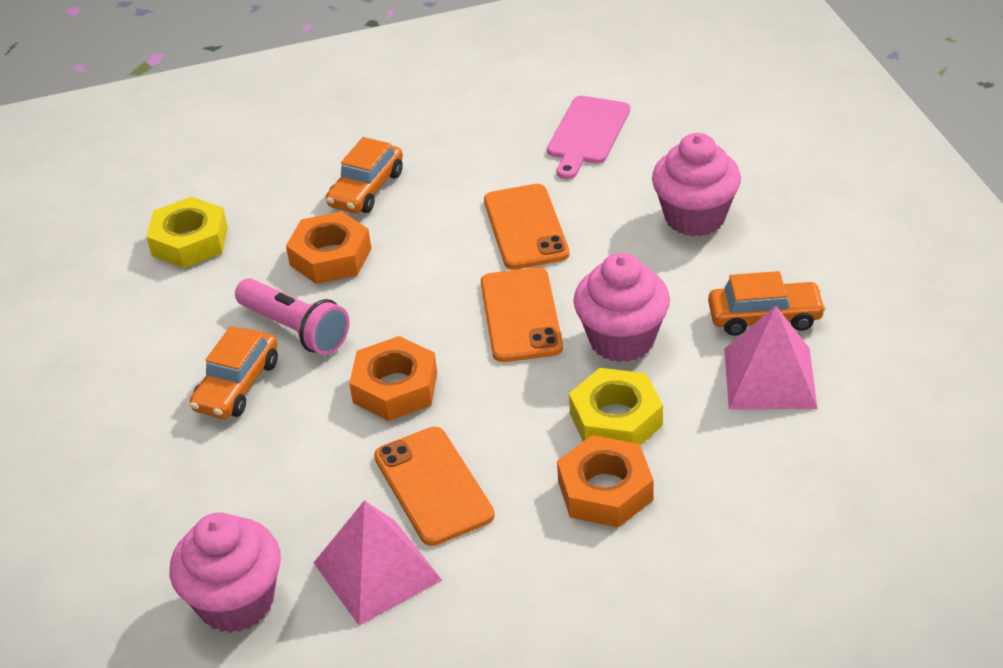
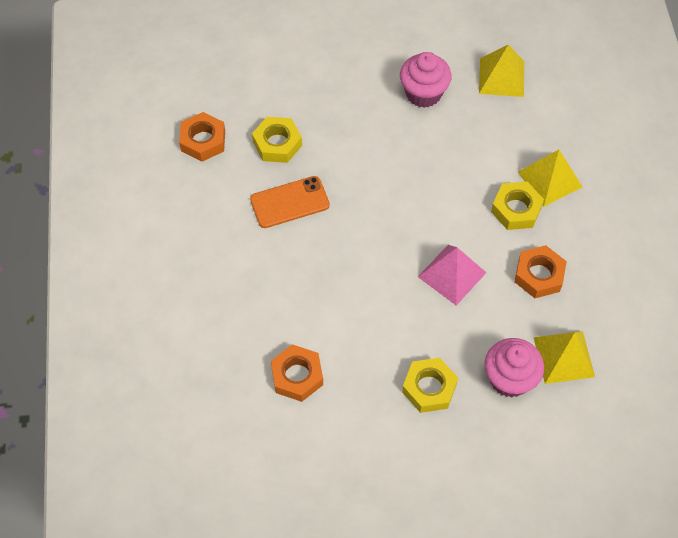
orange car: 3 -> 0
orange phone: 3 -> 1
pink cupcake: 3 -> 2
pink cutting board: 1 -> 0
pink flashlight: 1 -> 0
pink pyramid: 2 -> 1
yellow nut: 2 -> 3
yellow pyramid: 0 -> 3

